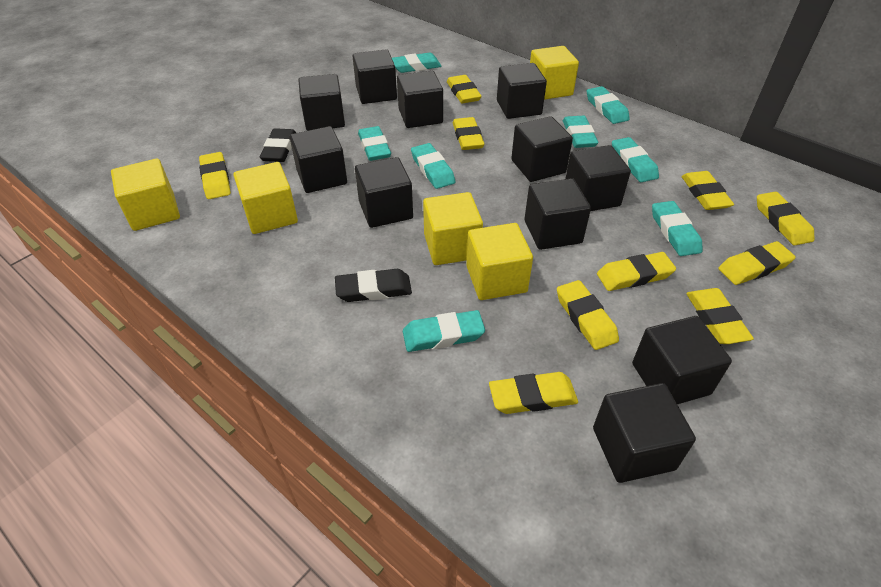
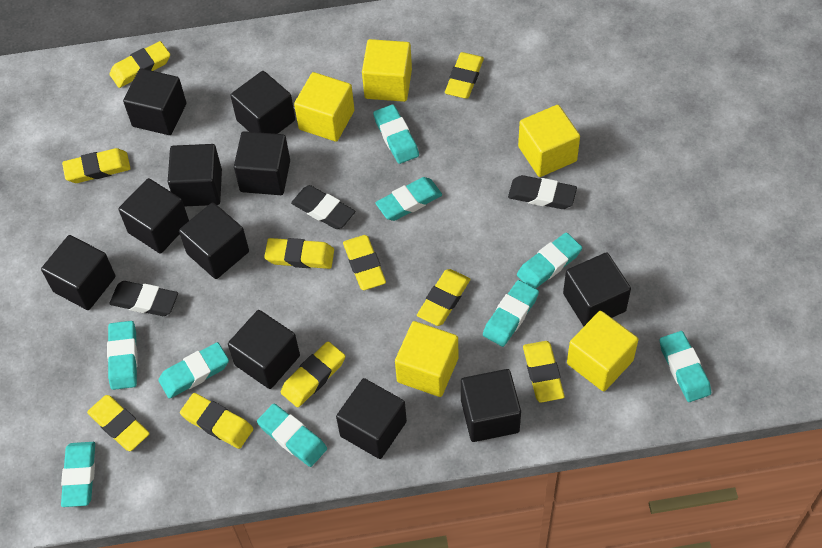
black eraser: 2 -> 3
turquoise eraser: 8 -> 9

